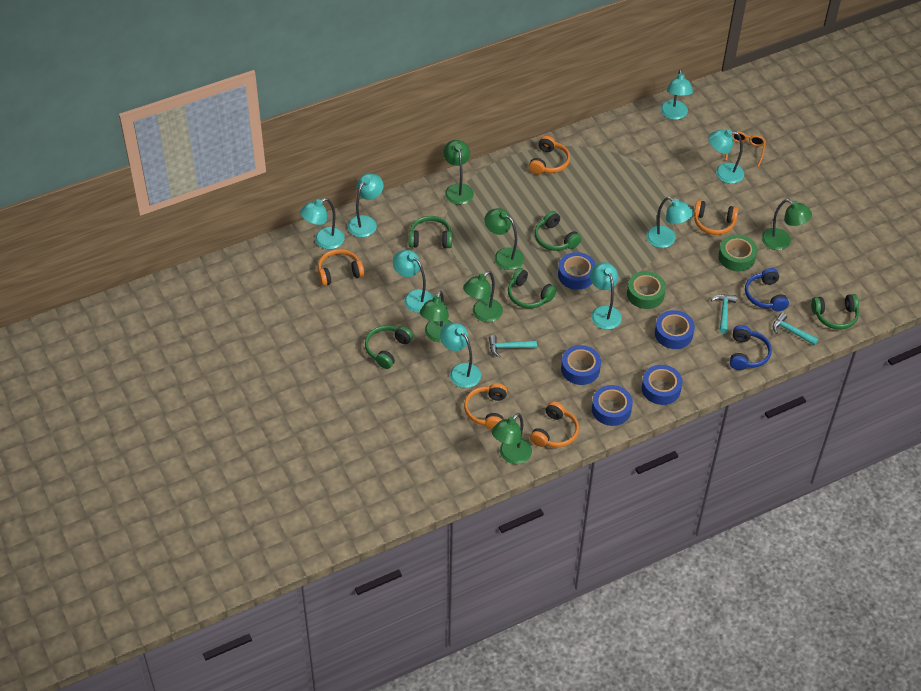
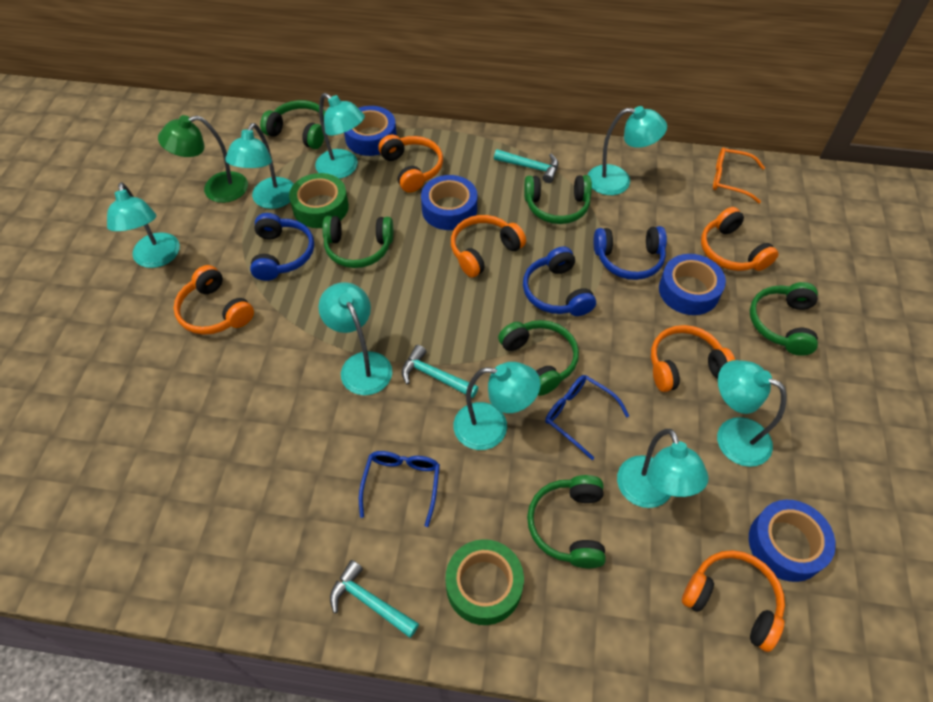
blue glasses: 0 -> 2
blue headphones: 2 -> 3
blue tape: 5 -> 4
green headphones: 5 -> 6
green lamp: 6 -> 1
orange headphones: 5 -> 6

